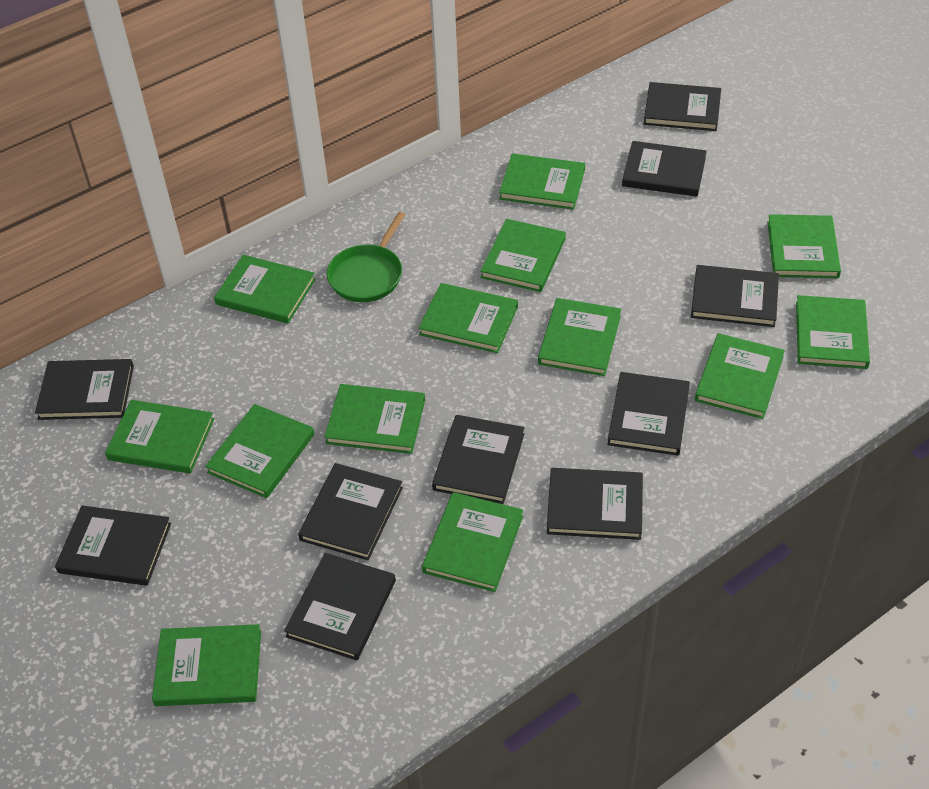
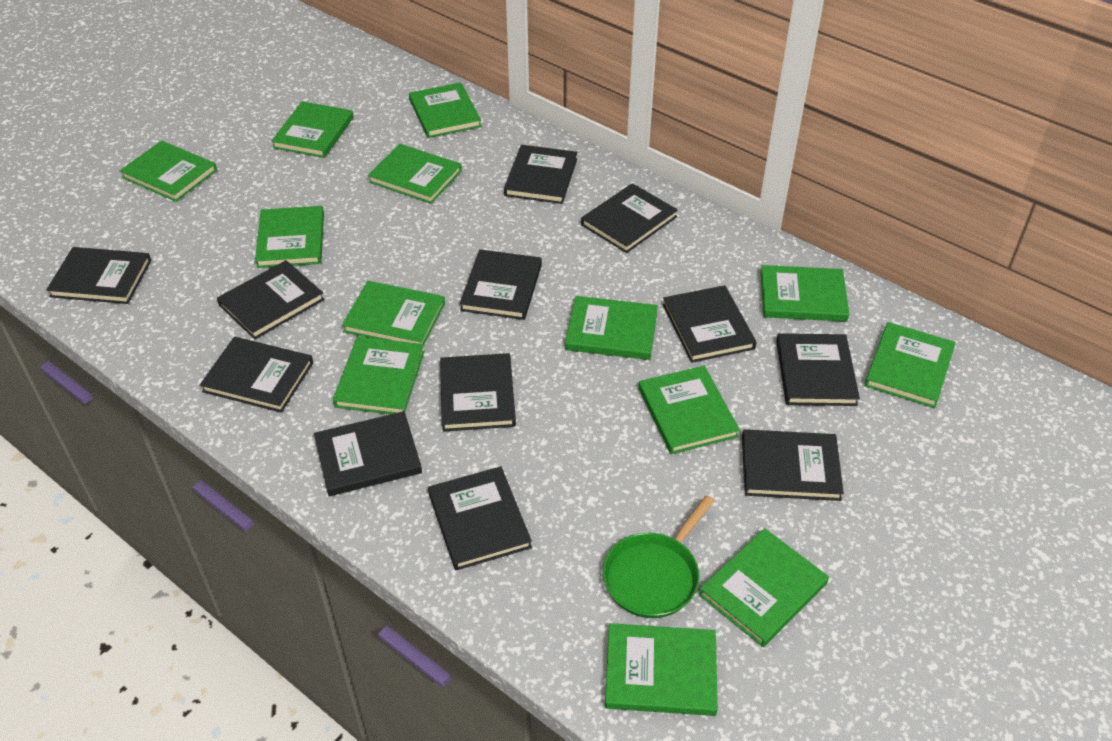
black book: 10 -> 12

